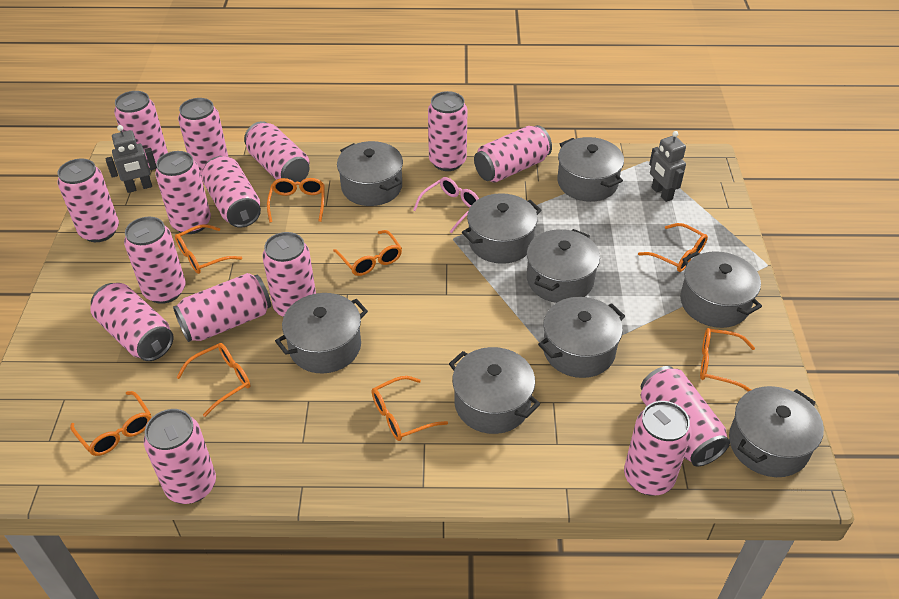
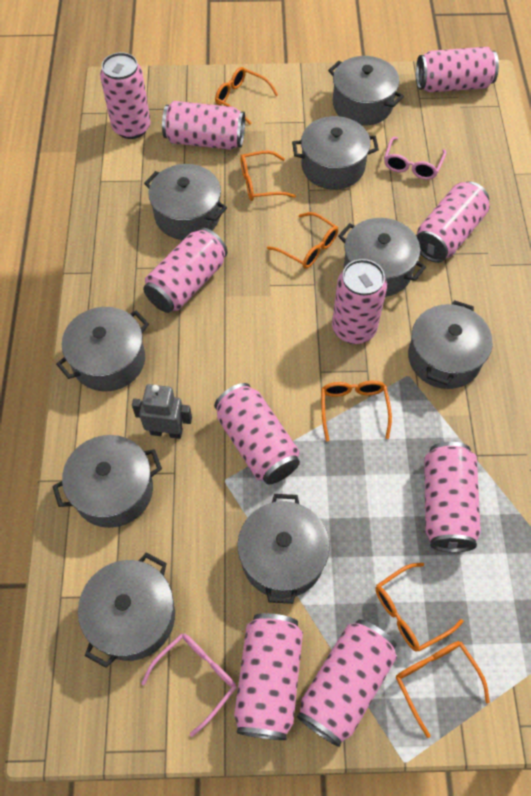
grey robot: 2 -> 1
orange glasses: 8 -> 6
pink can: 15 -> 10
pink glasses: 1 -> 2

